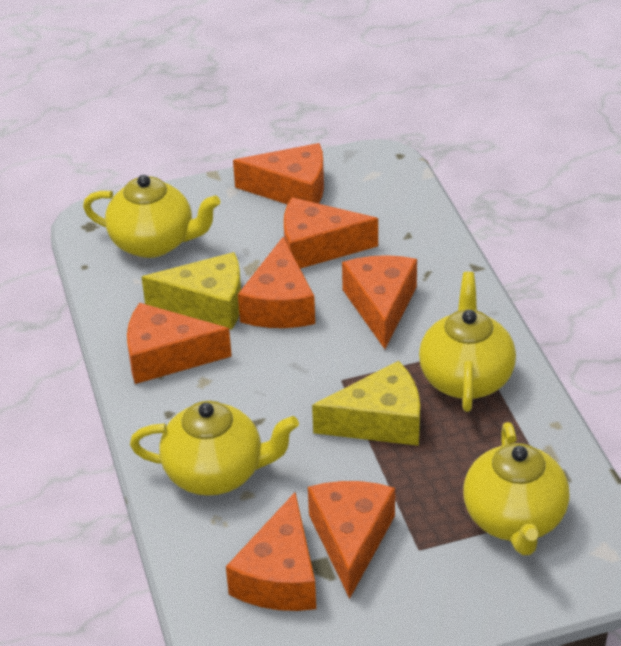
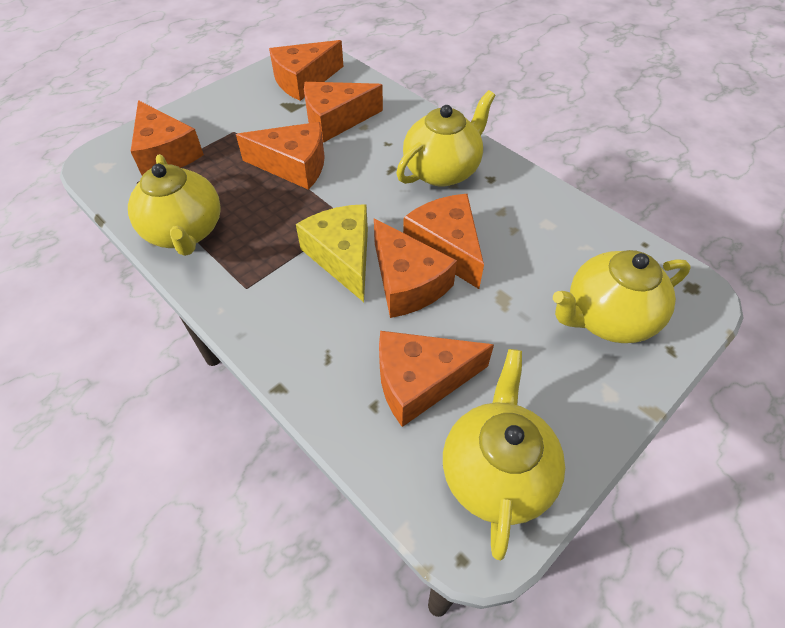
yellow cheese: 2 -> 1

